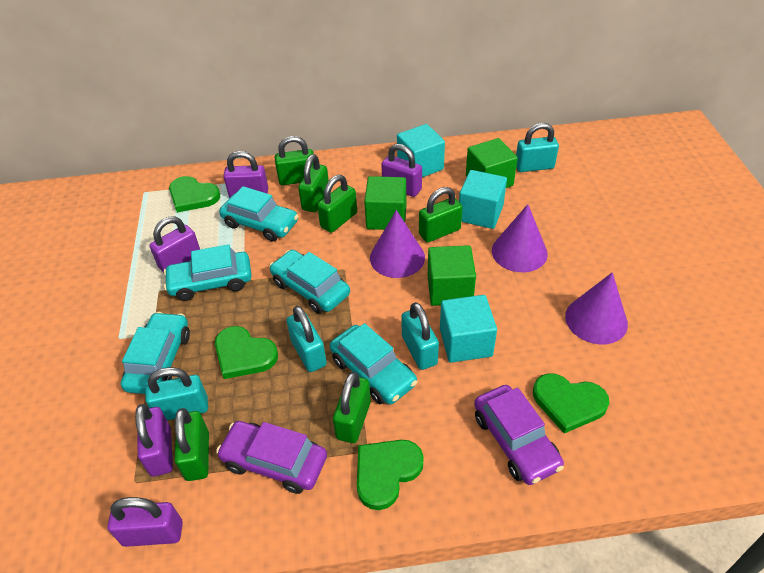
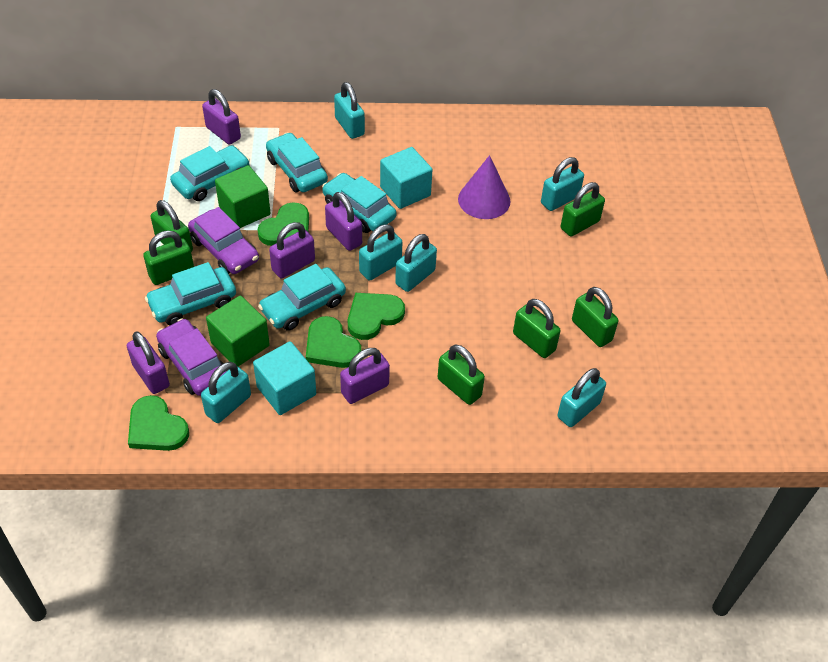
green cube: 3 -> 2
purple cone: 3 -> 1
turquoise cube: 3 -> 2
turquoise padlock: 4 -> 6

